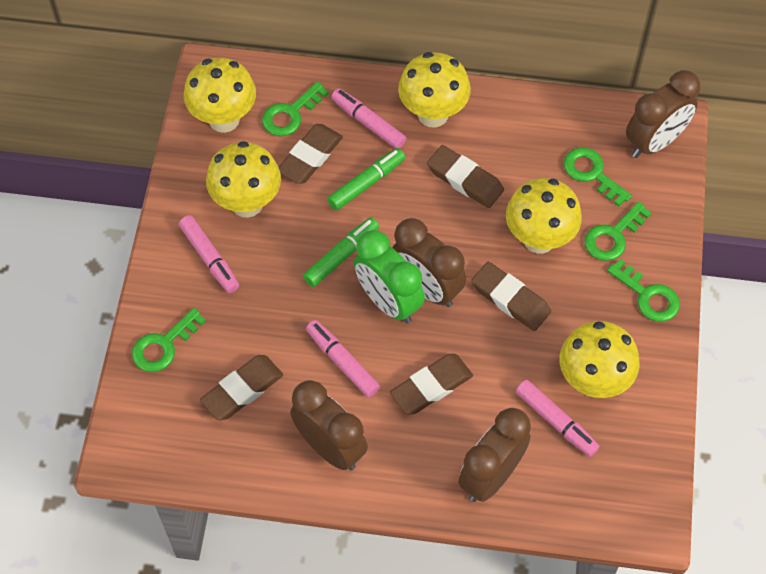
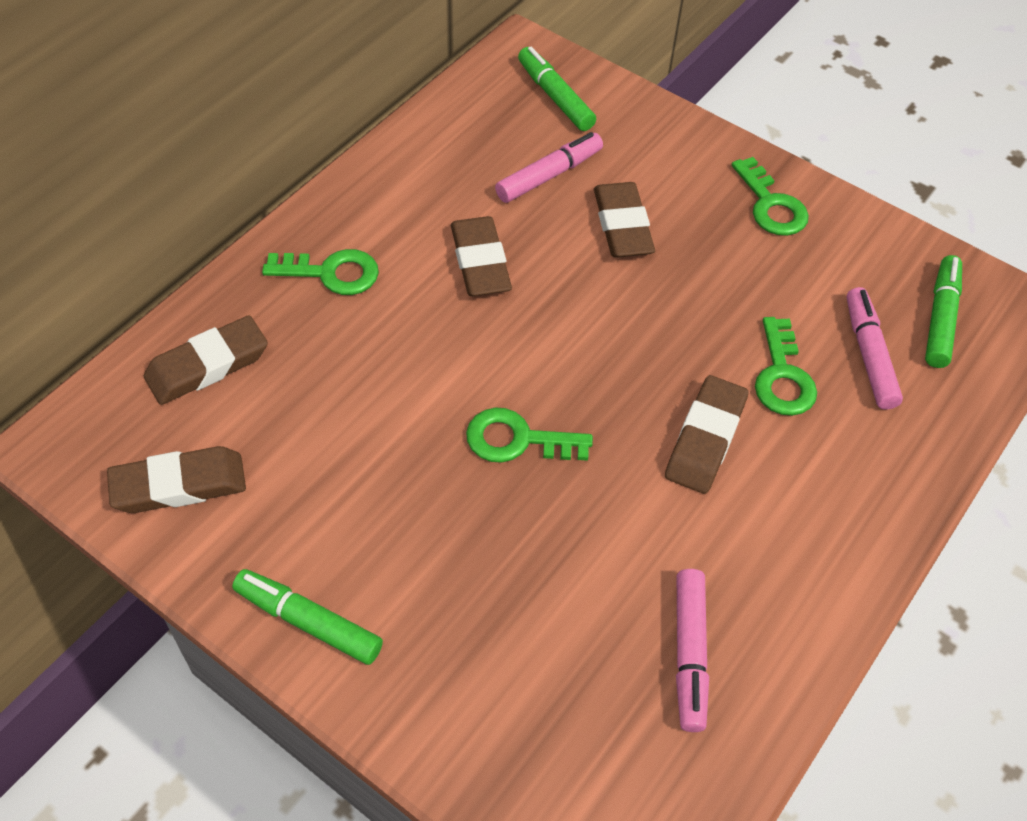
brown clock: 4 -> 0
green clock: 1 -> 0
green key: 5 -> 4
green marker: 2 -> 3
pink marker: 4 -> 3
yellow mushroom: 5 -> 0

